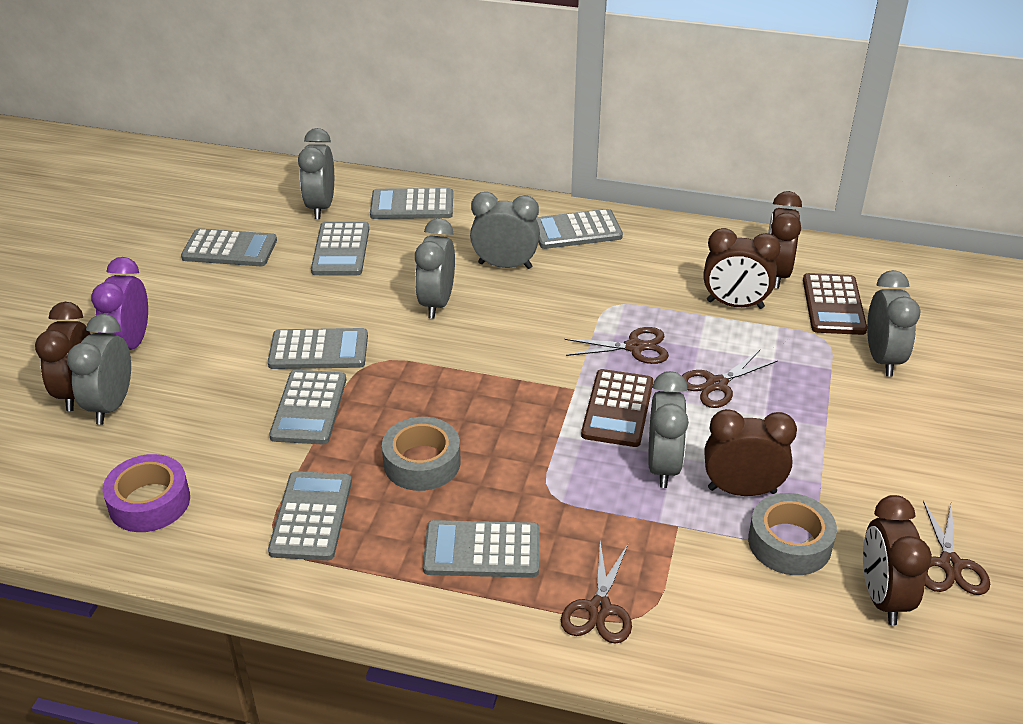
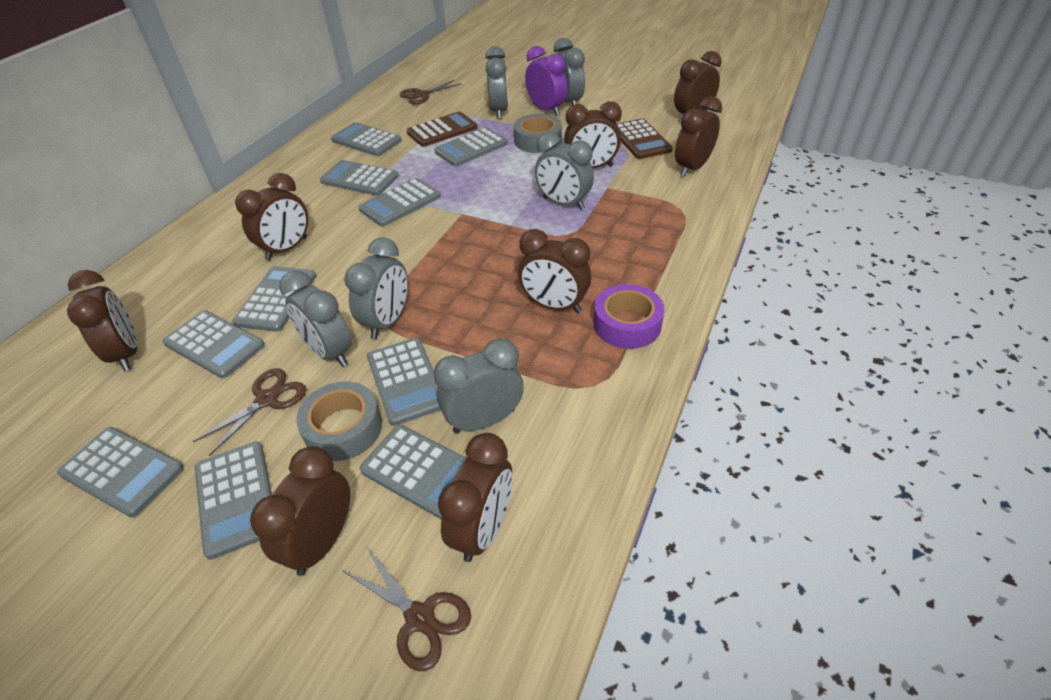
brown clock: 5 -> 8
brown scissors: 4 -> 3
grey calculator: 8 -> 10

